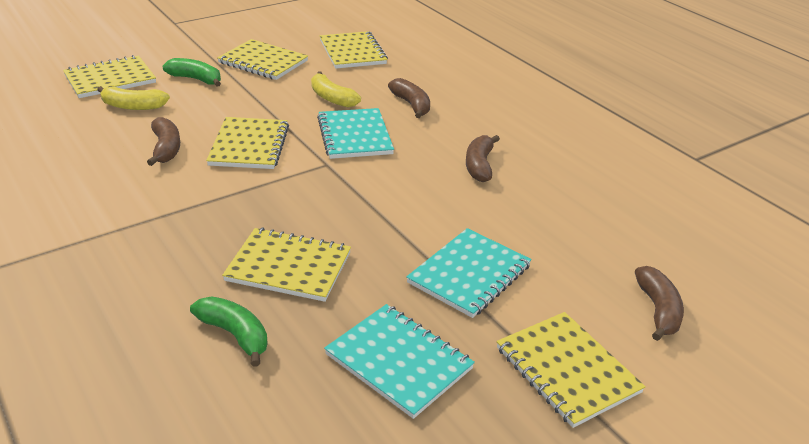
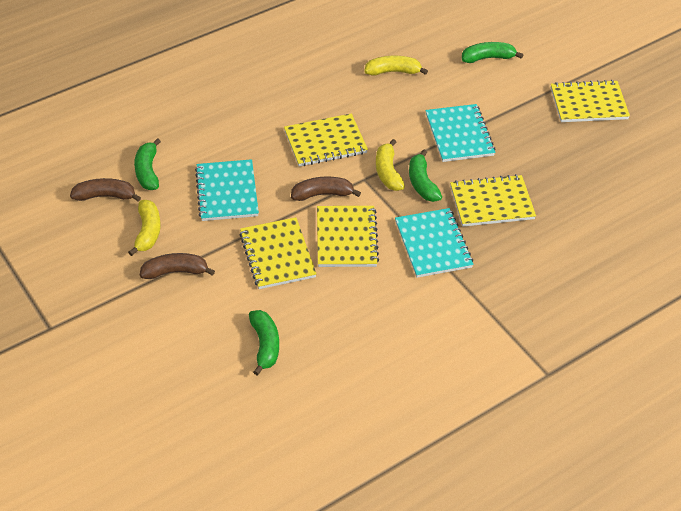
brown banana: 4 -> 3
green banana: 2 -> 4
yellow banana: 2 -> 3
yellow notebook: 6 -> 5

